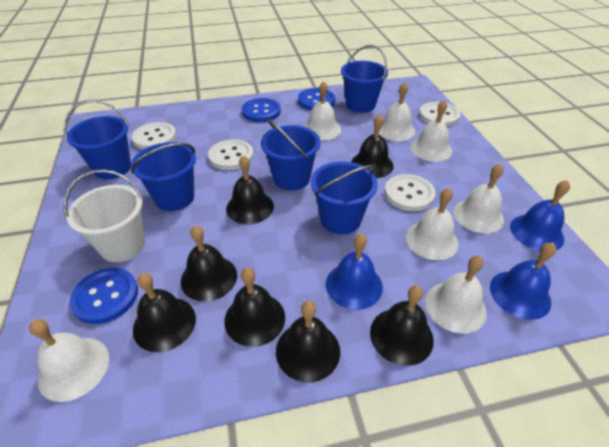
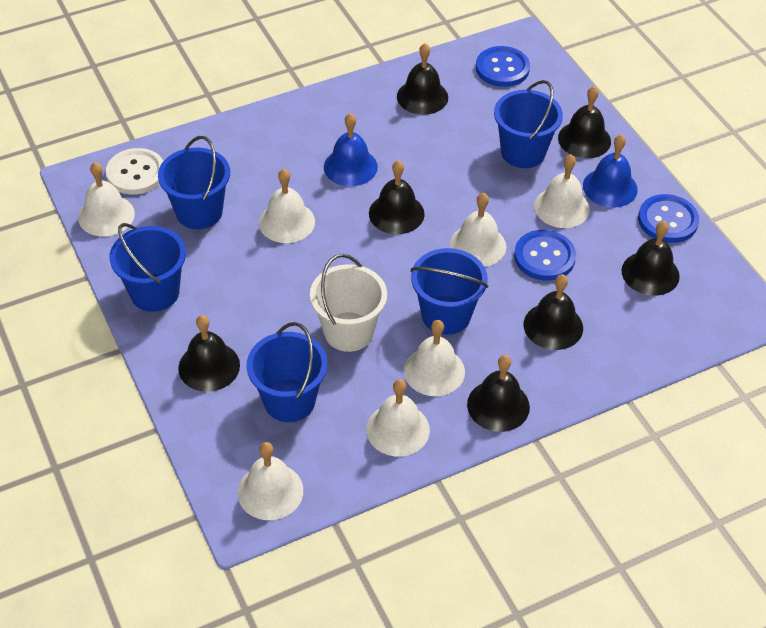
blue bell: 3 -> 2
white button: 4 -> 1

